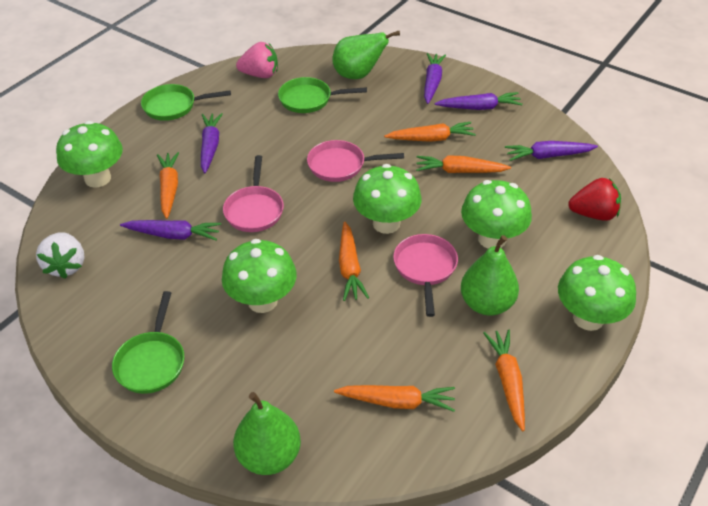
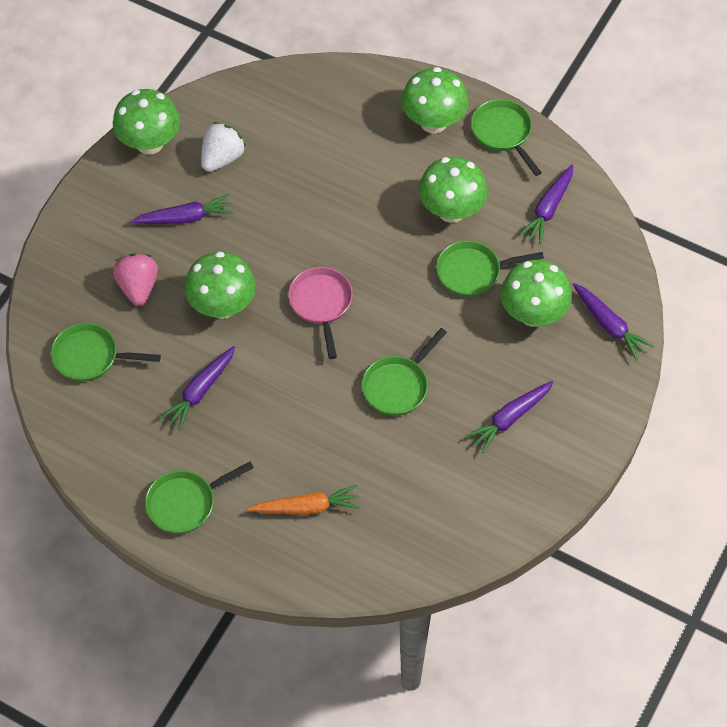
green pan: 3 -> 5
green pear: 3 -> 0
orange carrot: 6 -> 1
pink pan: 3 -> 1
red strawberry: 1 -> 0

